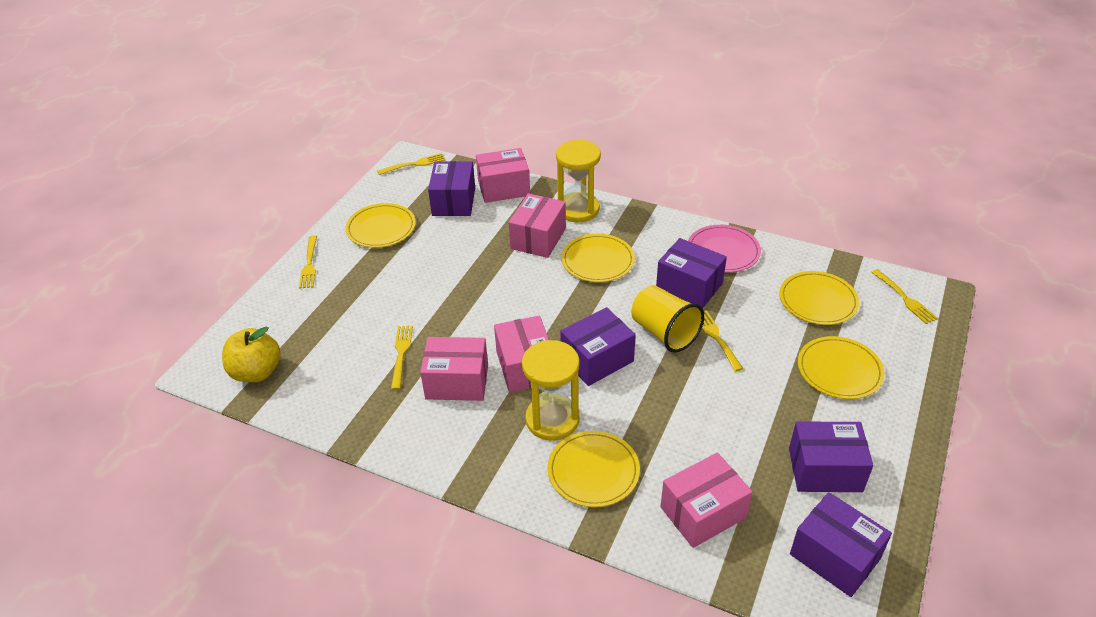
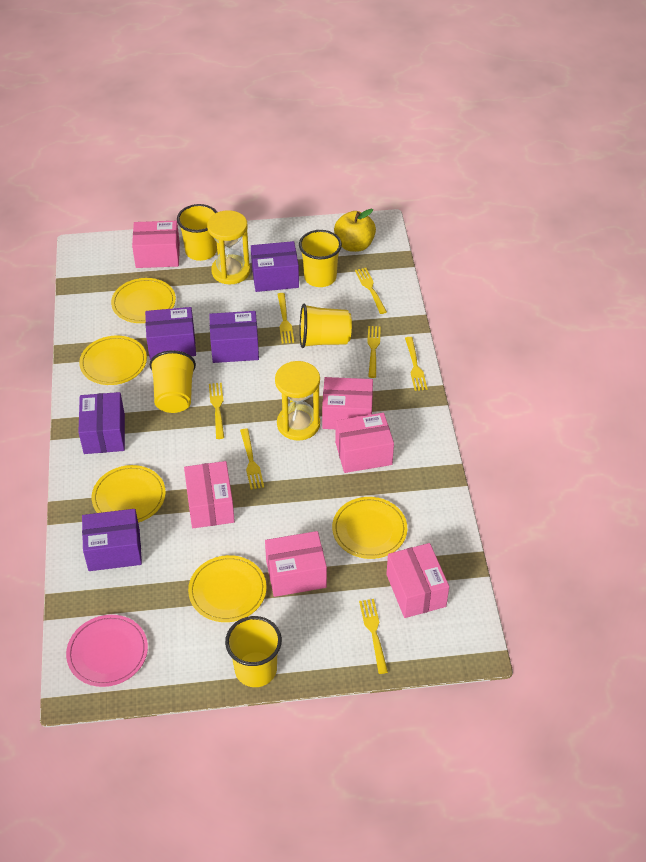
pink box: 5 -> 6
yellow cup: 1 -> 5
yellow fork: 5 -> 7

